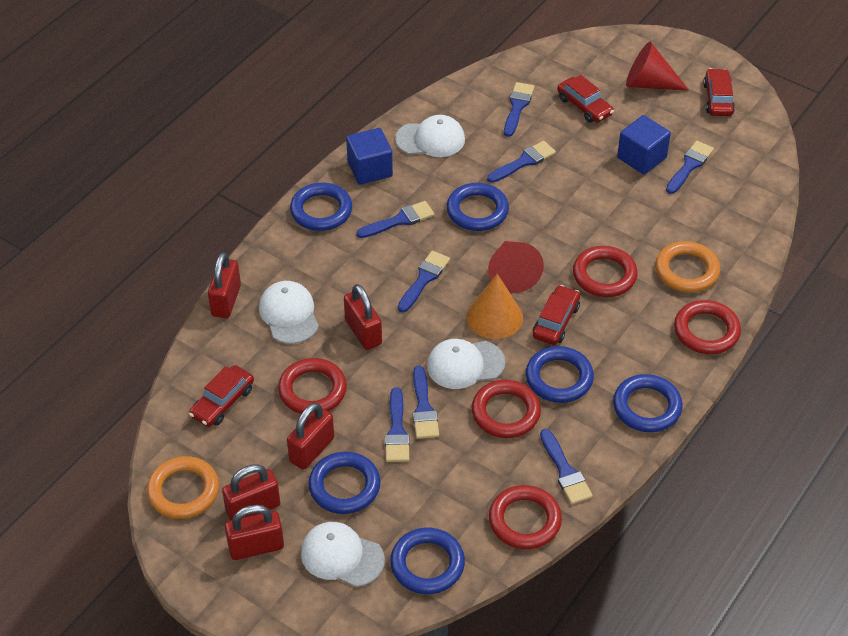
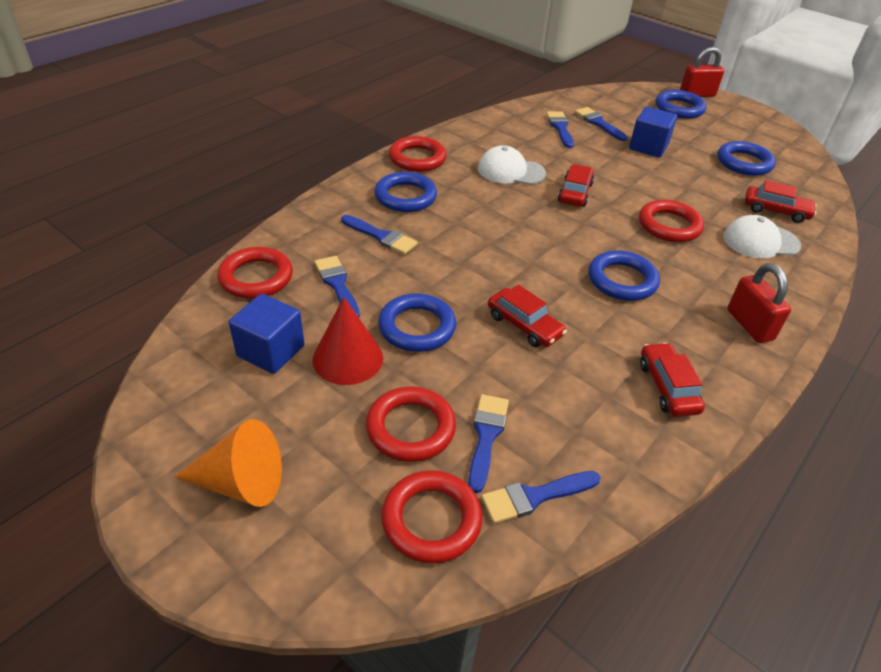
blue brush: 8 -> 6
blue ring: 6 -> 5
orange ring: 2 -> 0
red cone: 2 -> 1
red padlock: 5 -> 2
white cap: 4 -> 2

